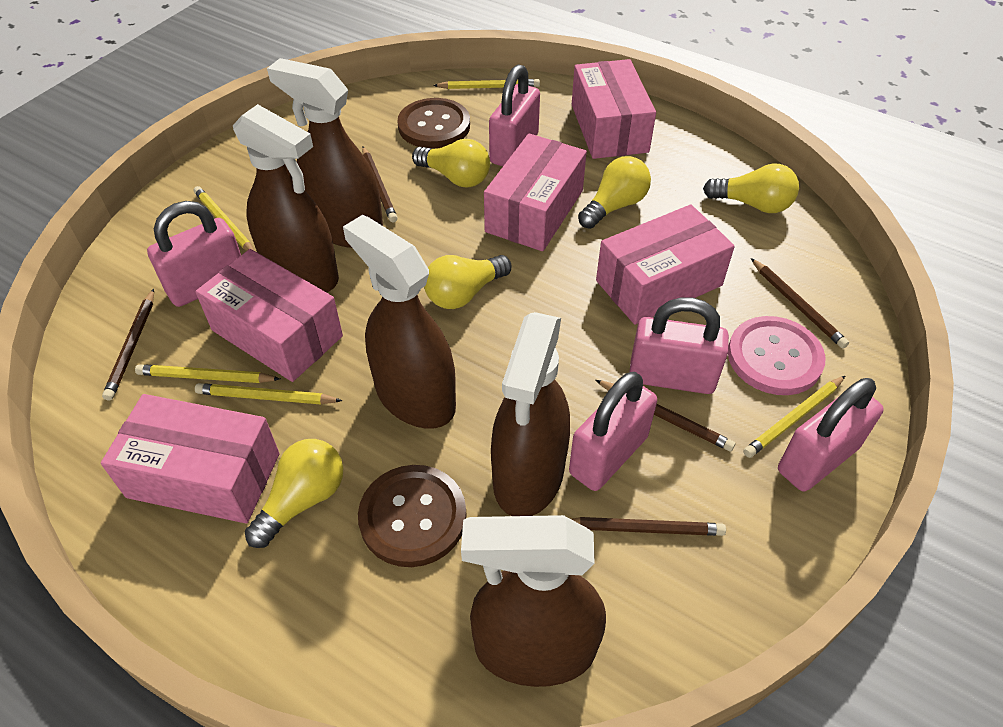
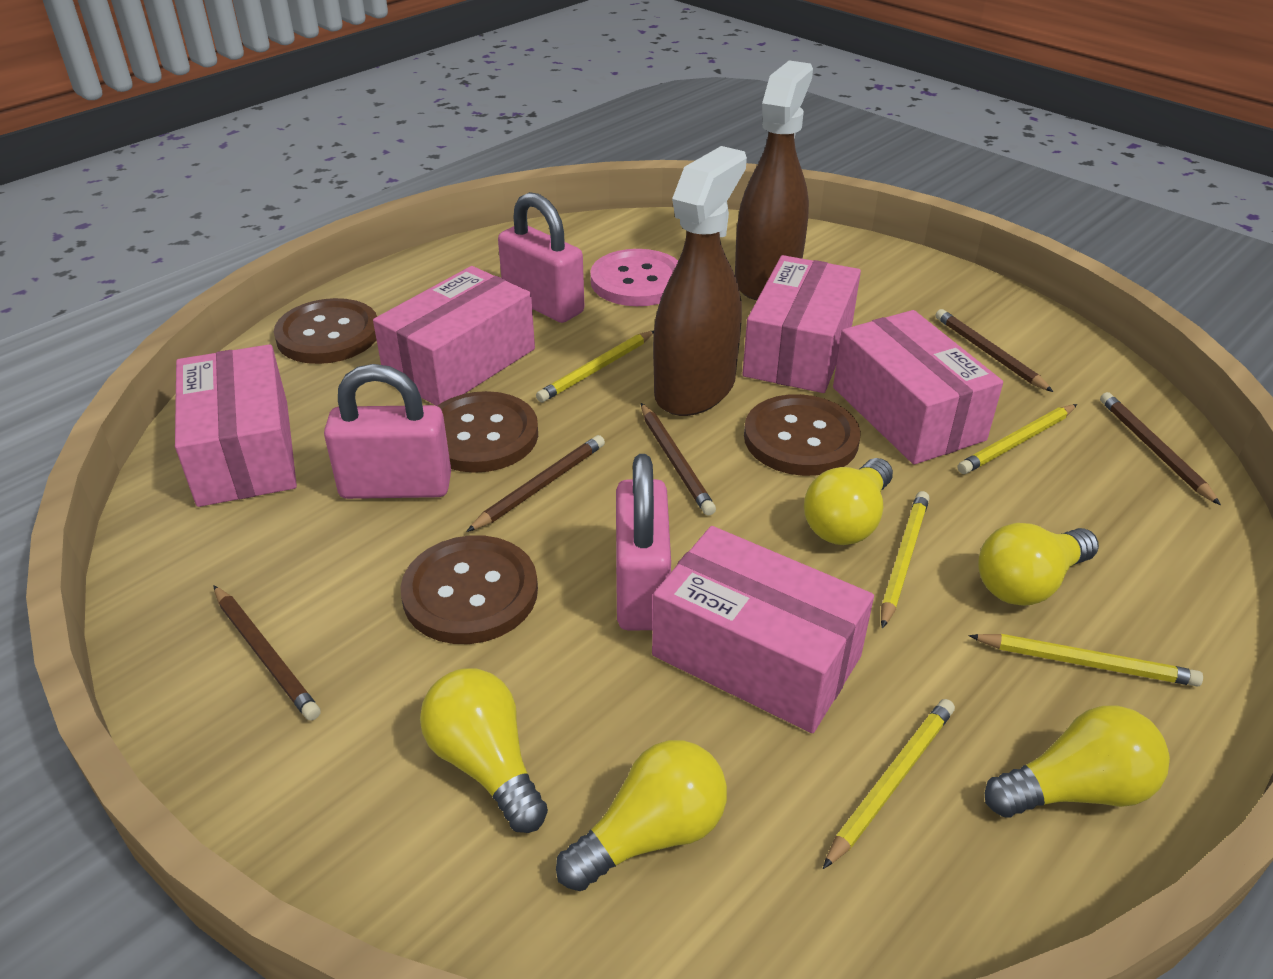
brown button: 2 -> 4
brown spray bottle: 5 -> 2
pink padlock: 5 -> 3

